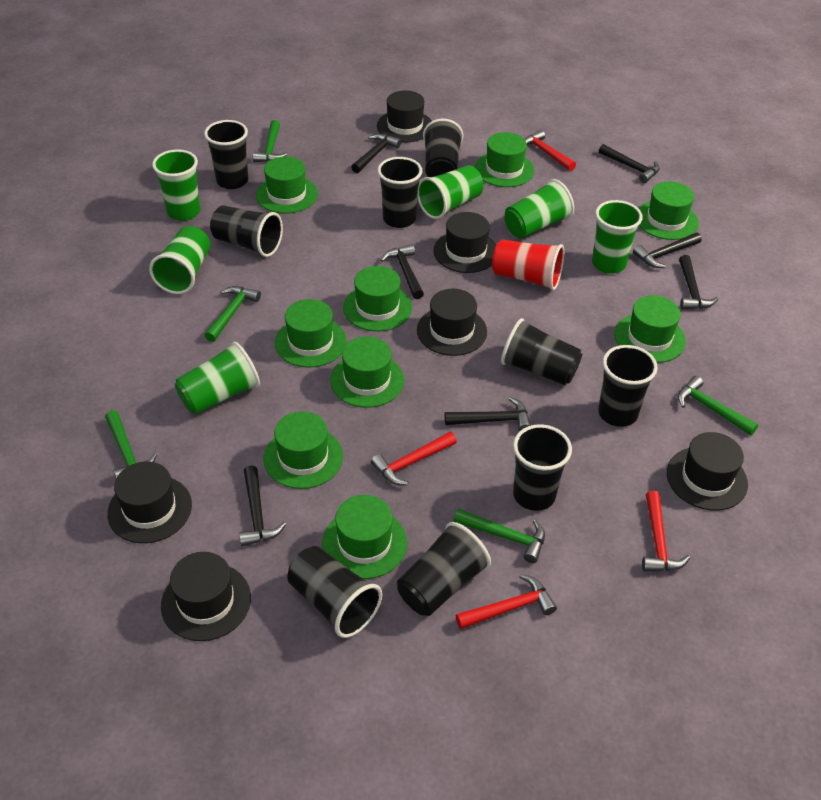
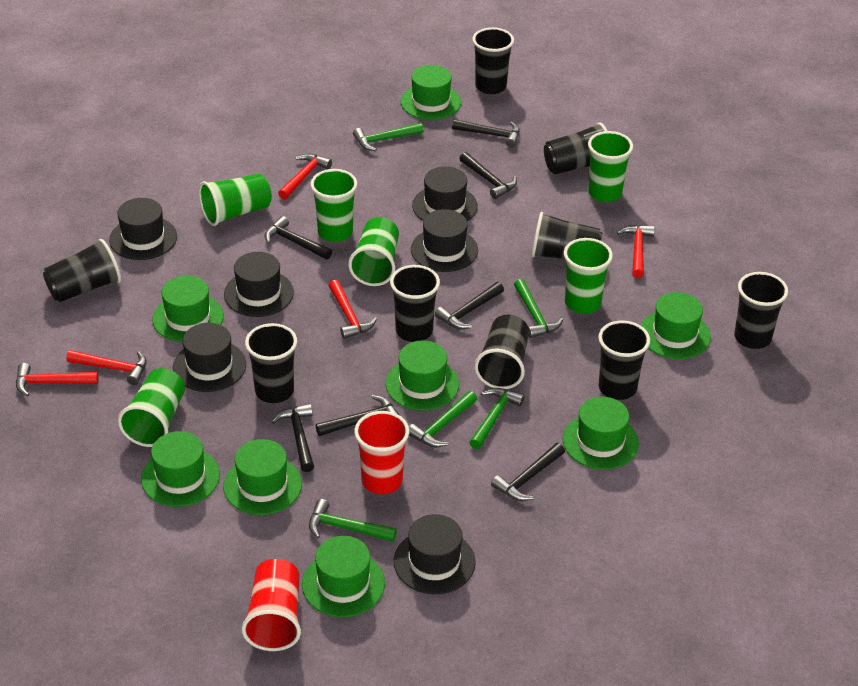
green hat: 9 -> 8
red cup: 1 -> 2
red hammer: 4 -> 5

